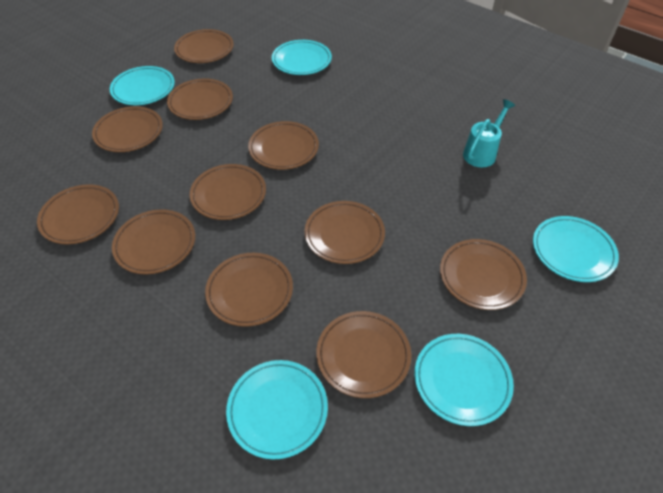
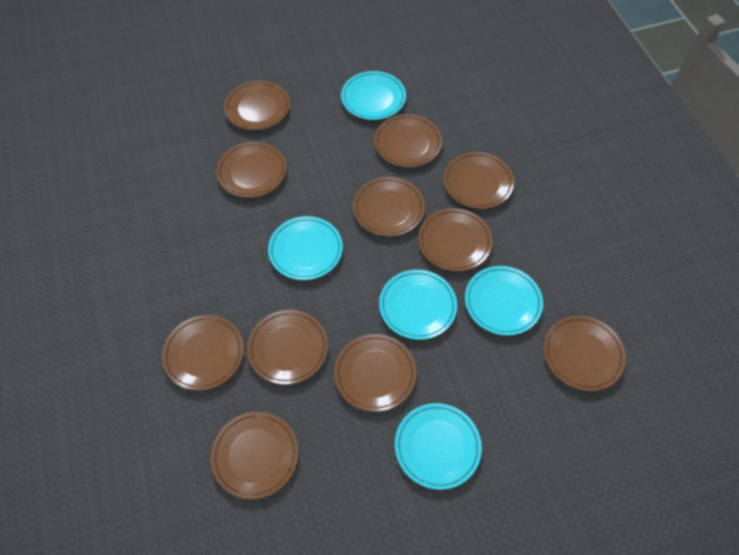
turquoise watering can: 1 -> 0

